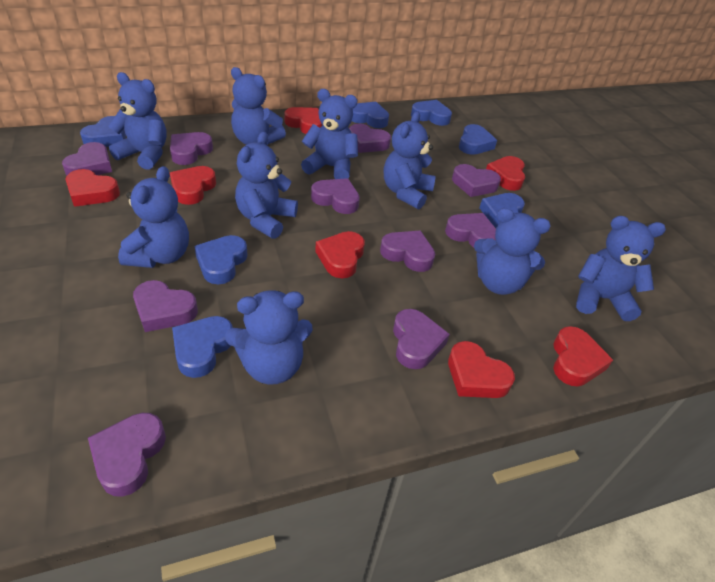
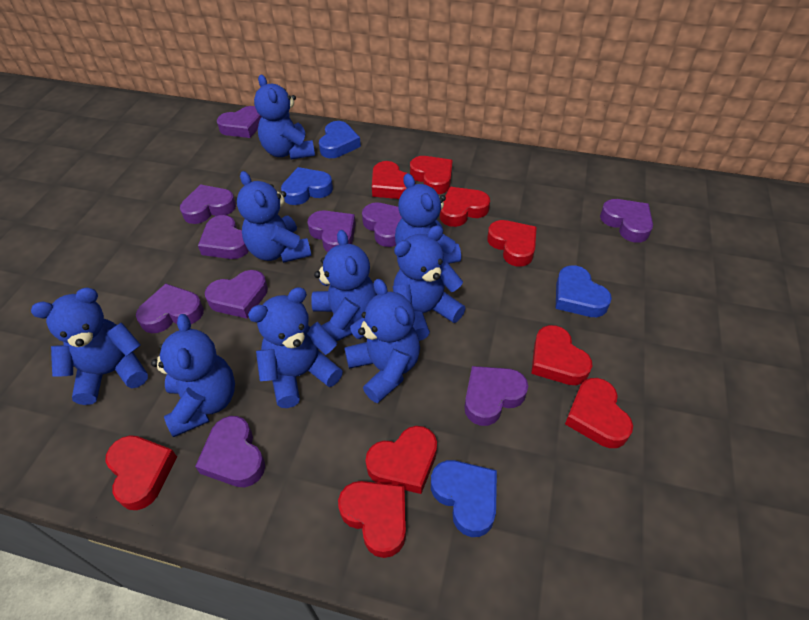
blue heart: 7 -> 4
red heart: 7 -> 9

